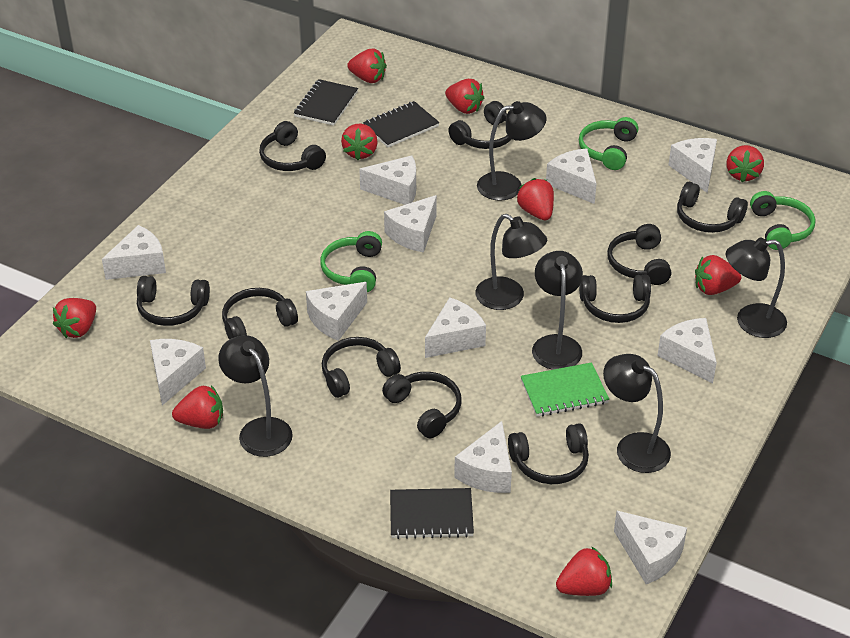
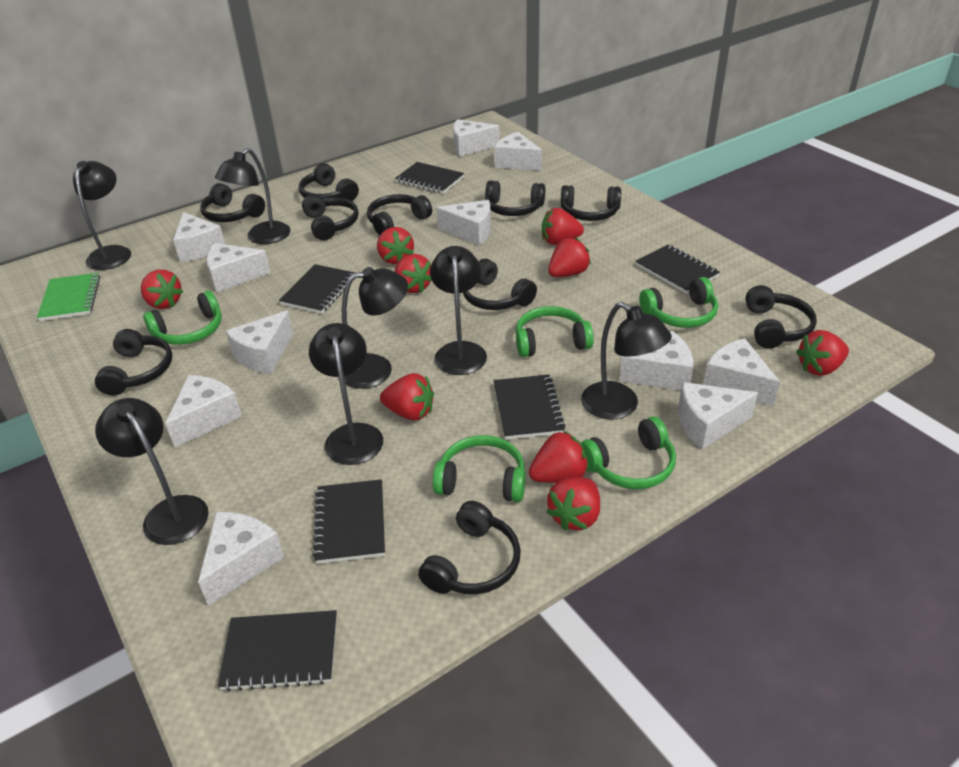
black lamp: 6 -> 7
black notebook: 3 -> 6
green headphones: 3 -> 5

